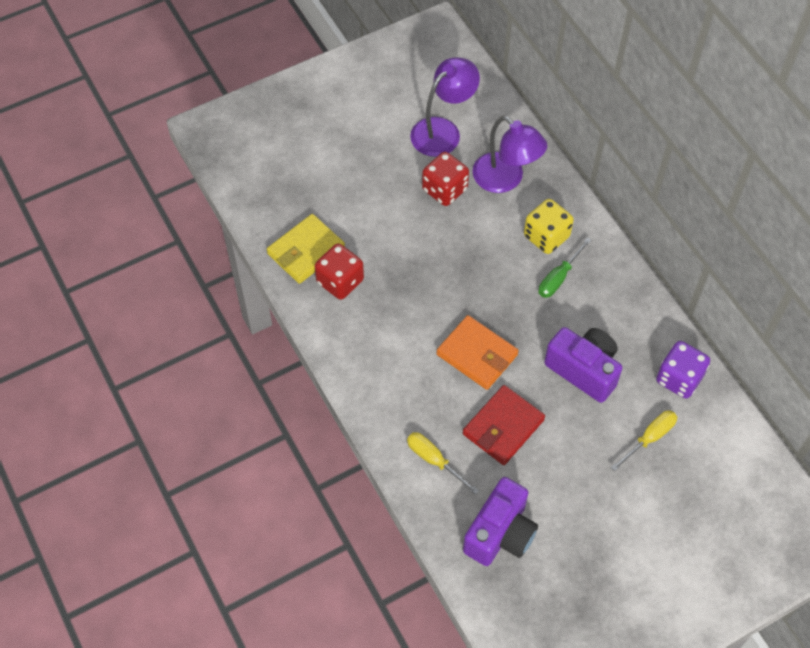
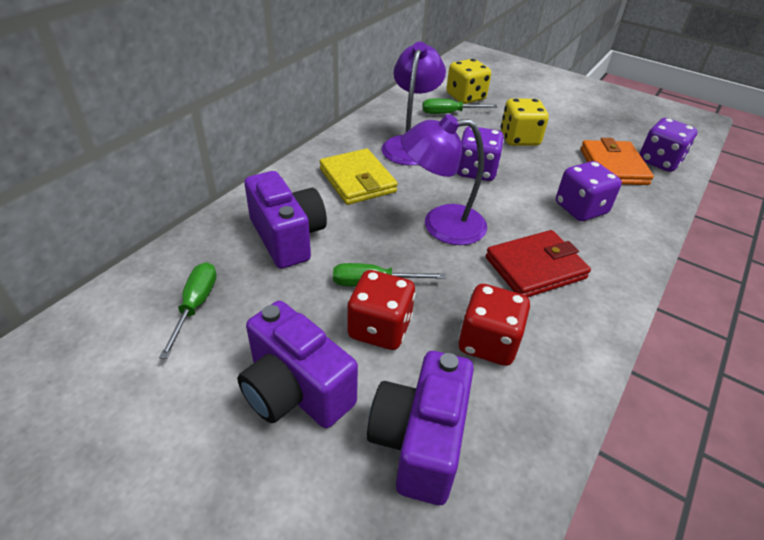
green screwdriver: 1 -> 3
purple camera: 2 -> 3
purple dice: 1 -> 3
yellow dice: 1 -> 2
yellow screwdriver: 2 -> 0

